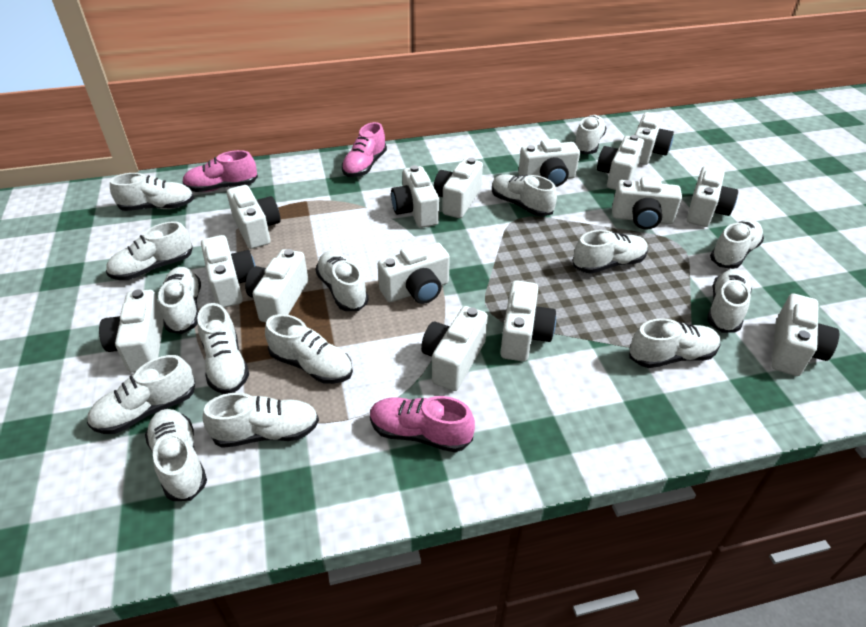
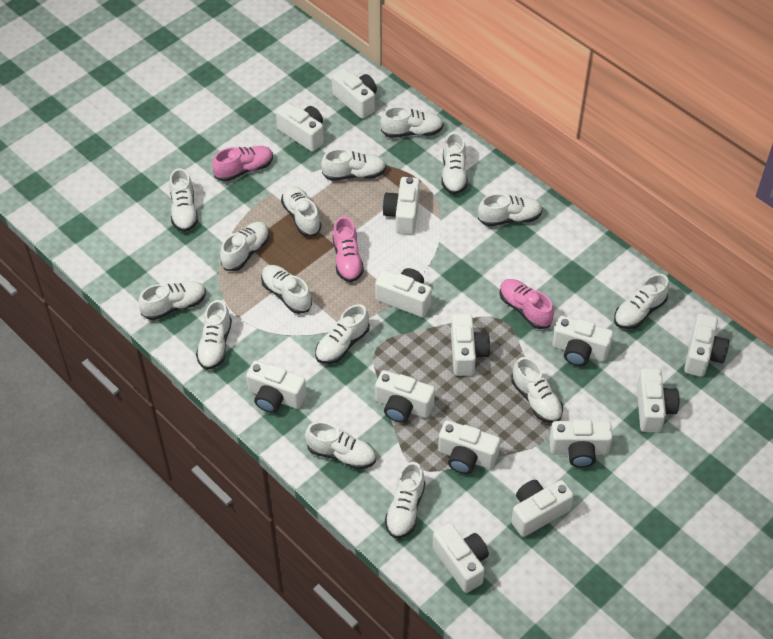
white camera: 15 -> 14

